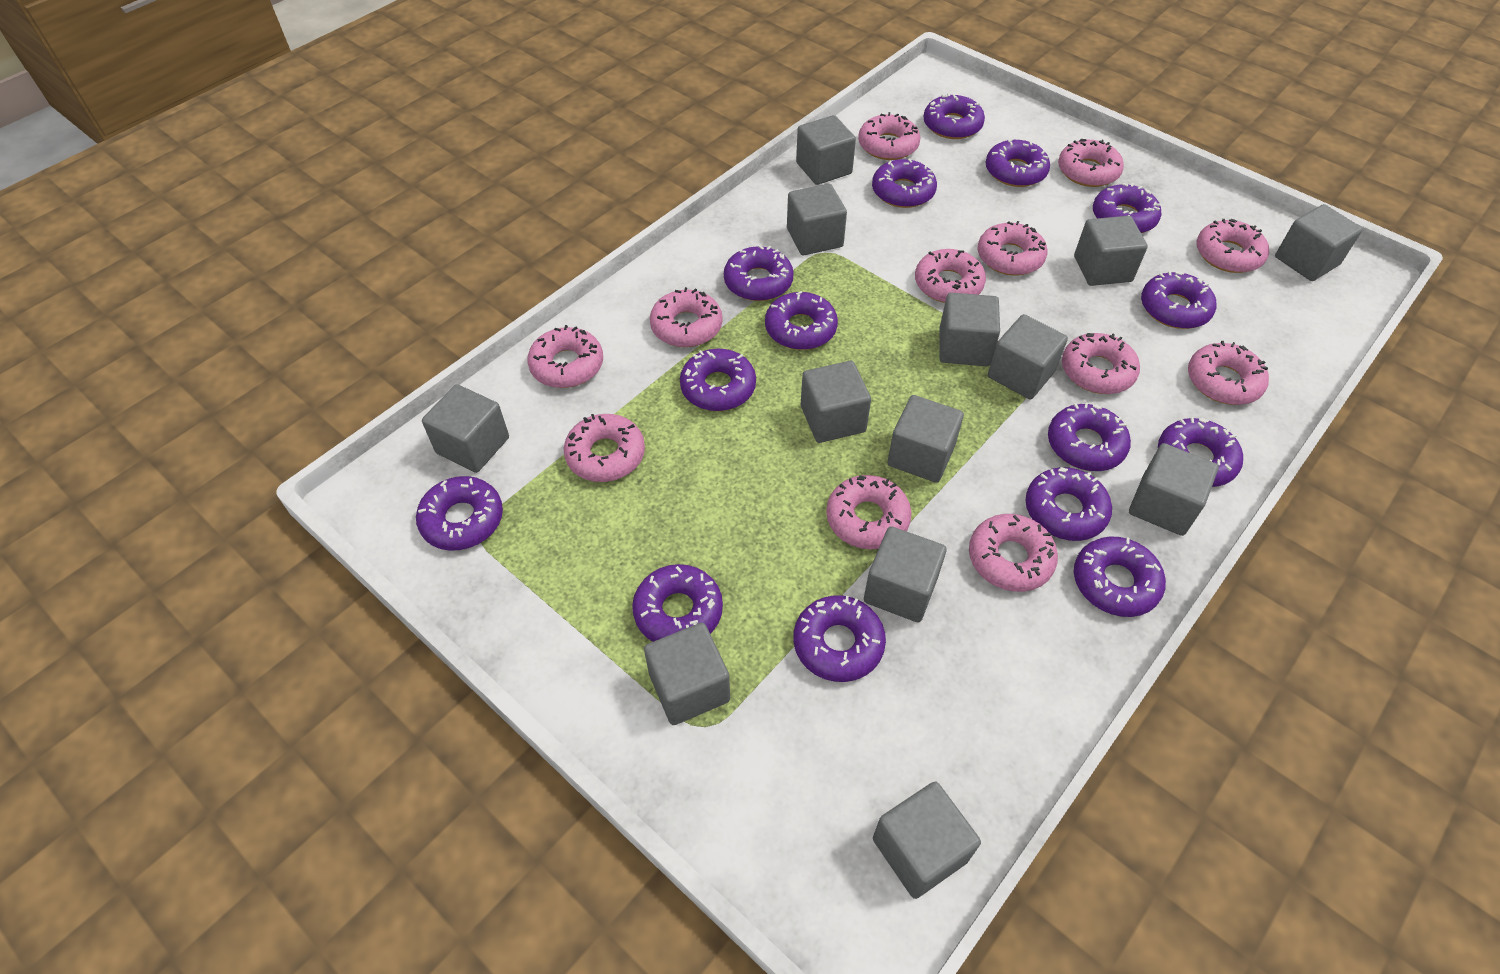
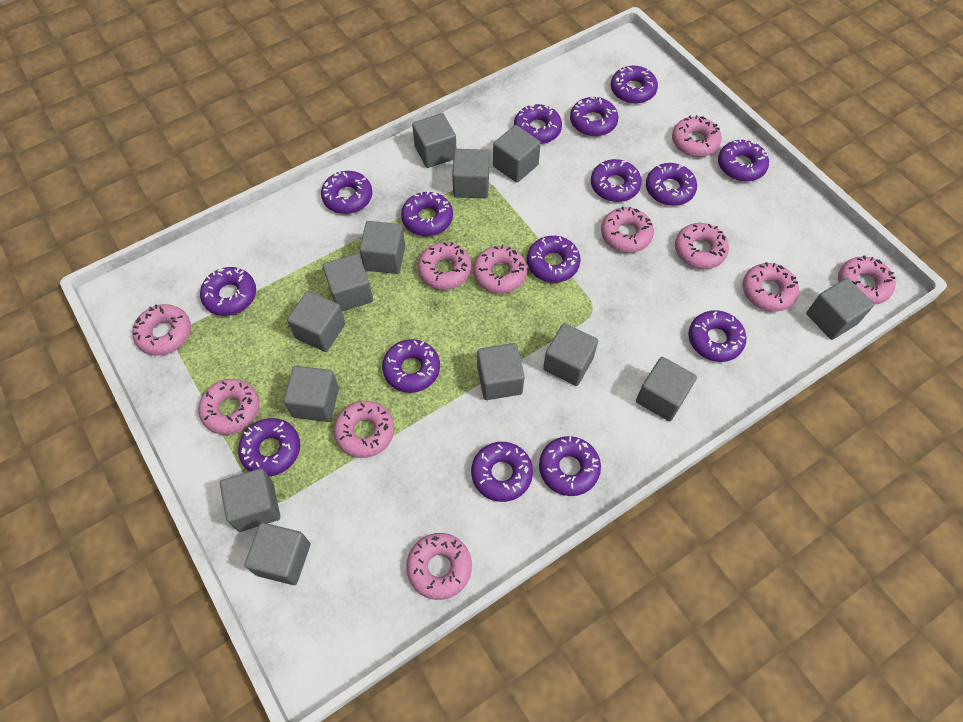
pink donut: 12 -> 11

